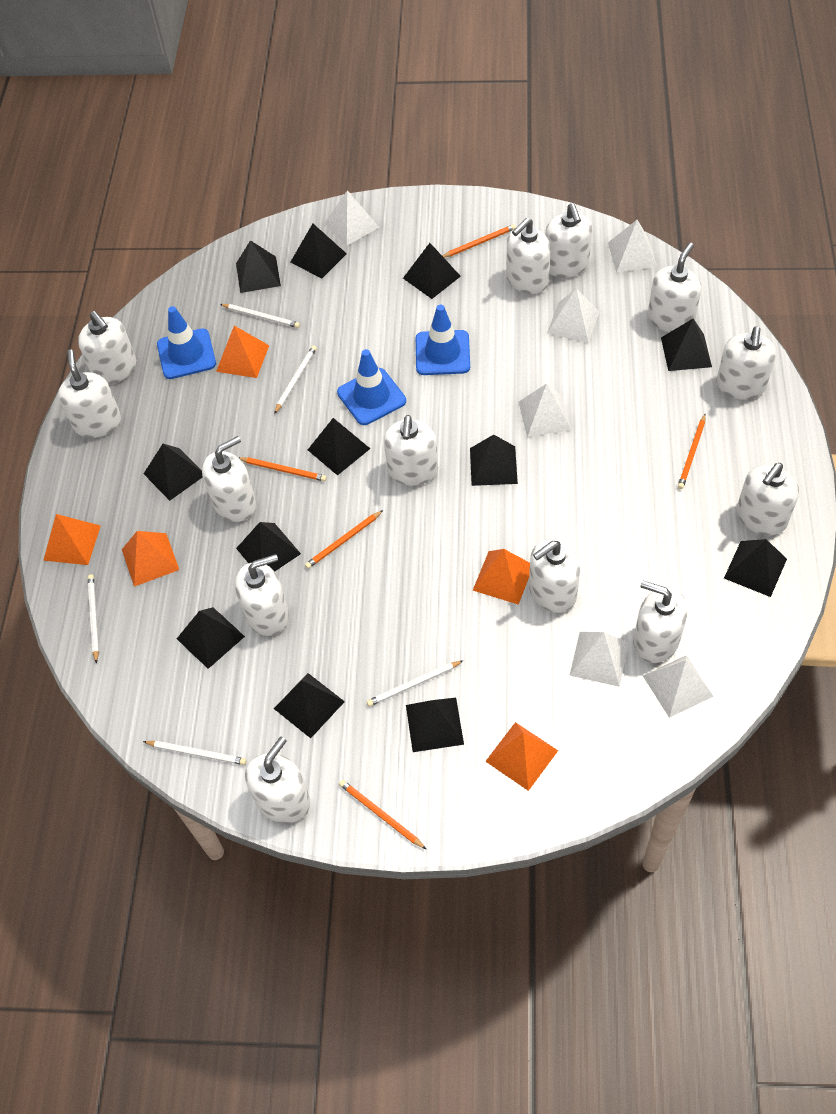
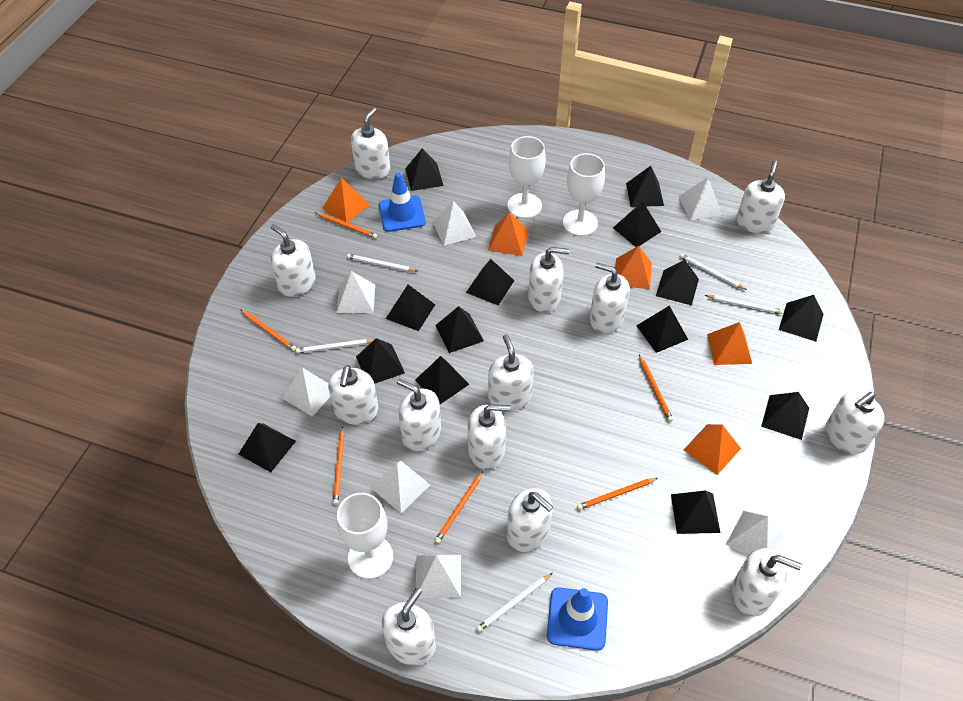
black pyramid: 12 -> 14
blue traffic cone: 3 -> 2
orange pencil: 5 -> 6
white goblet: 0 -> 3
white pyramid: 6 -> 7

